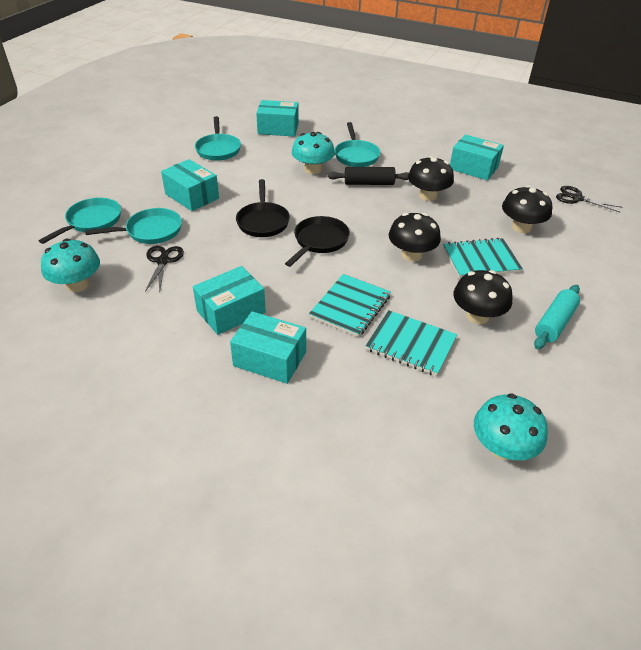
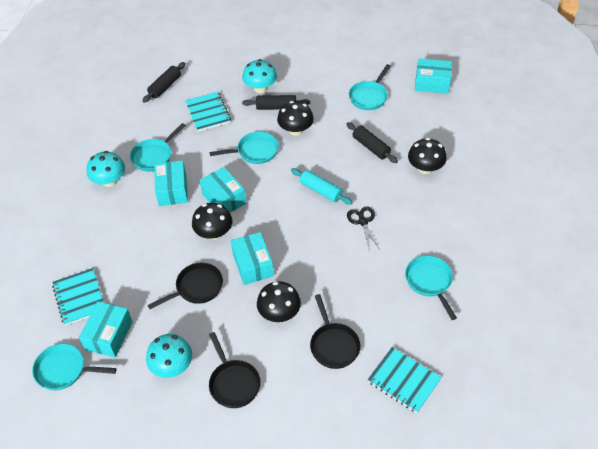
black pan: 2 -> 3
black rolling pin: 1 -> 3
black scissors: 2 -> 1
turquoise pan: 4 -> 5

